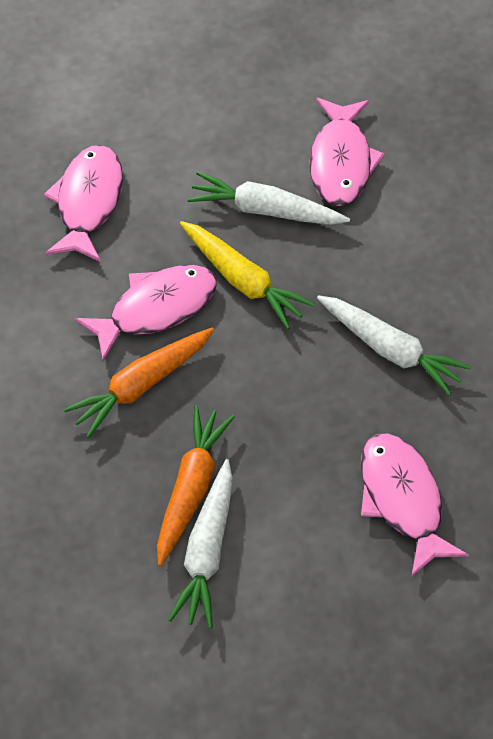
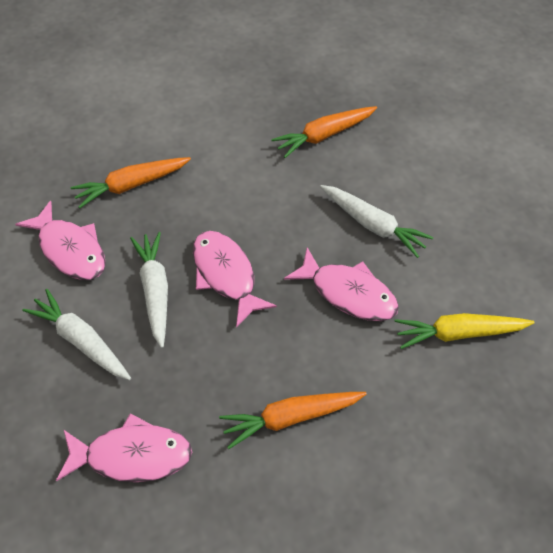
orange carrot: 2 -> 3

